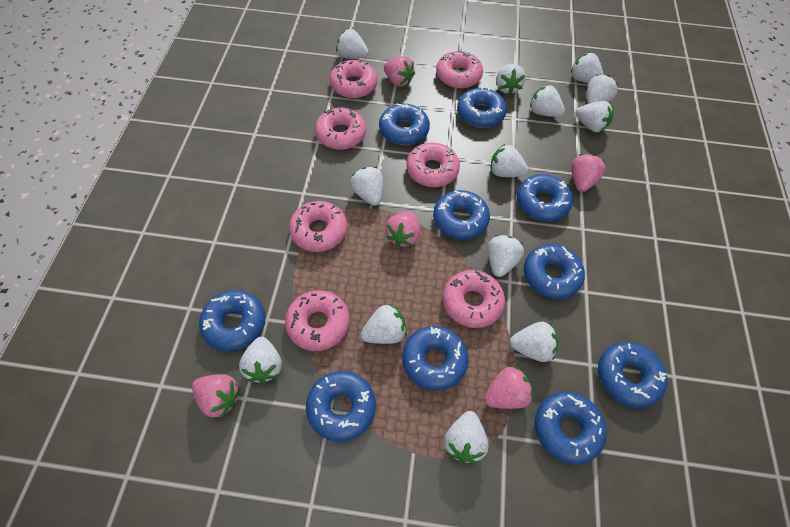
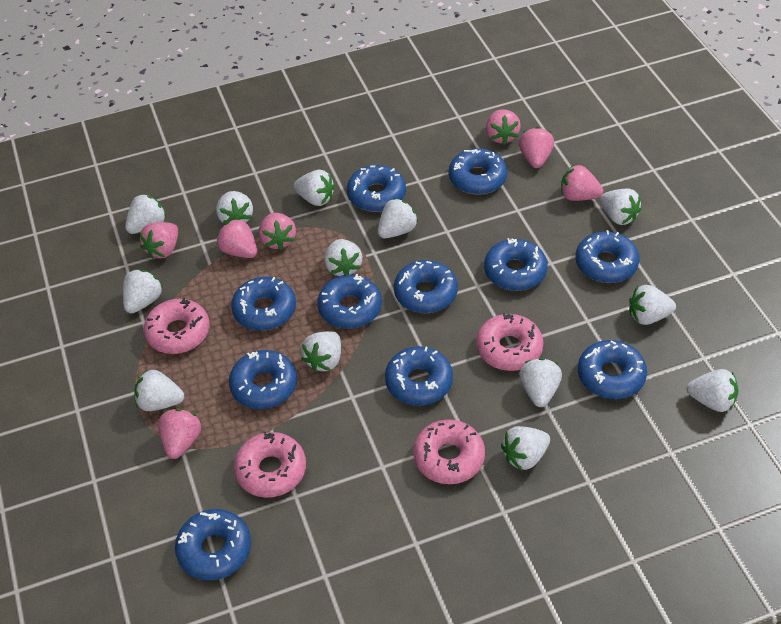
blue donut: 10 -> 11
pink donut: 7 -> 4
pink strawberry: 5 -> 7

